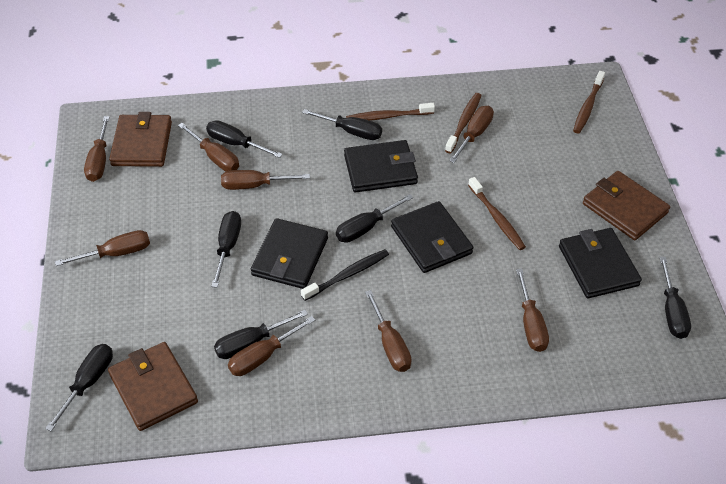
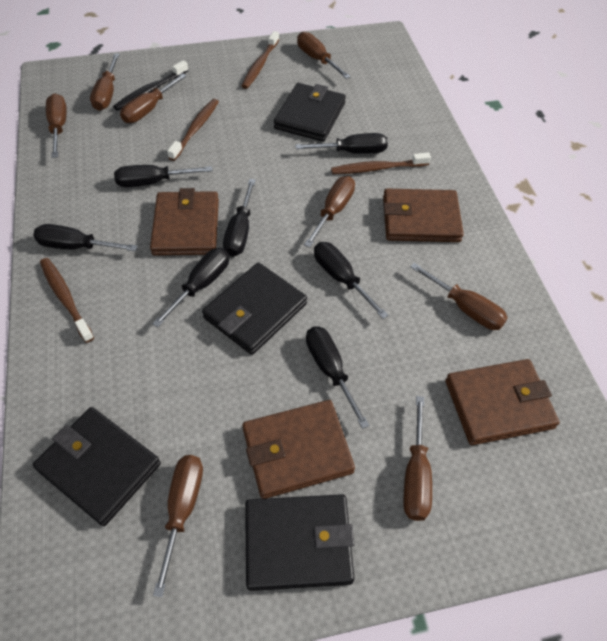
brown wallet: 3 -> 4

